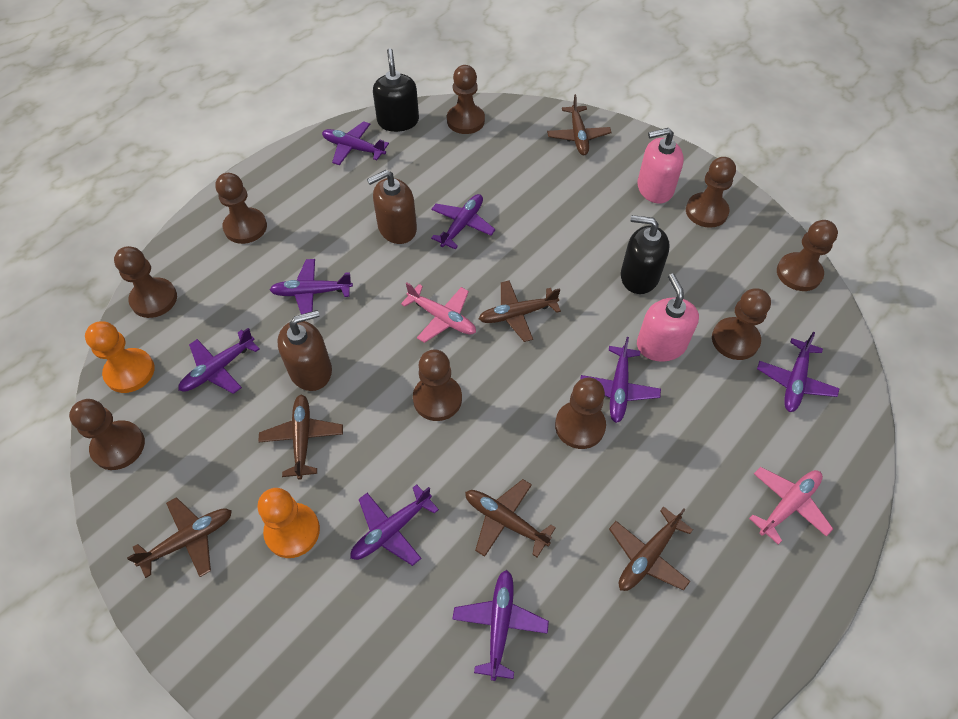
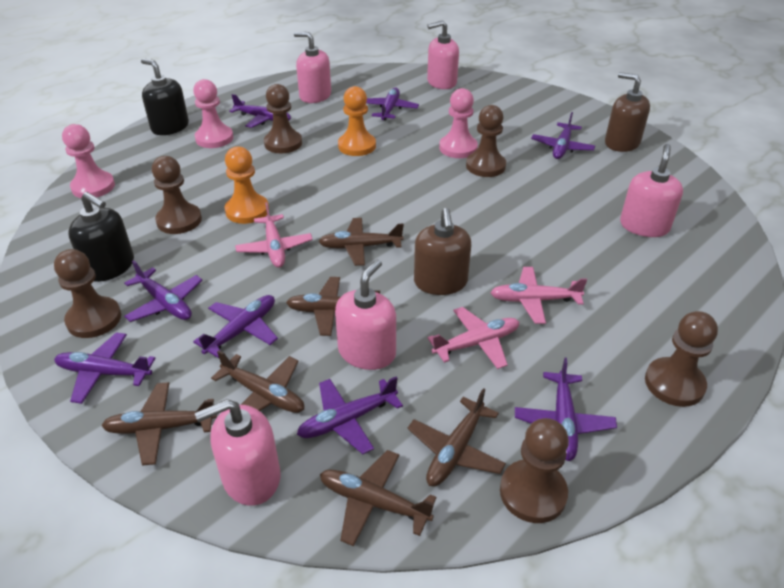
brown pawn: 9 -> 6
pink pawn: 0 -> 3
pink plane: 2 -> 3
pink soap dispenser: 2 -> 5

